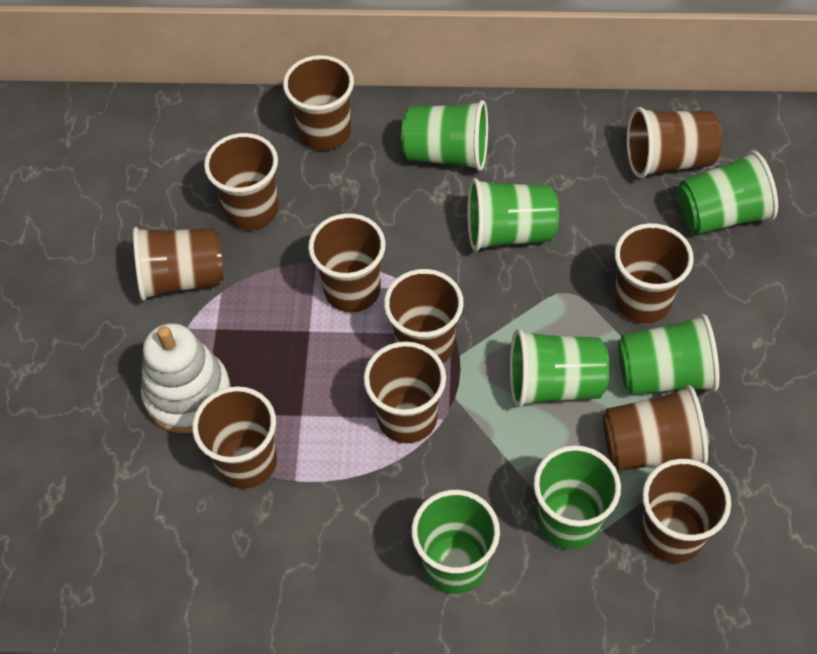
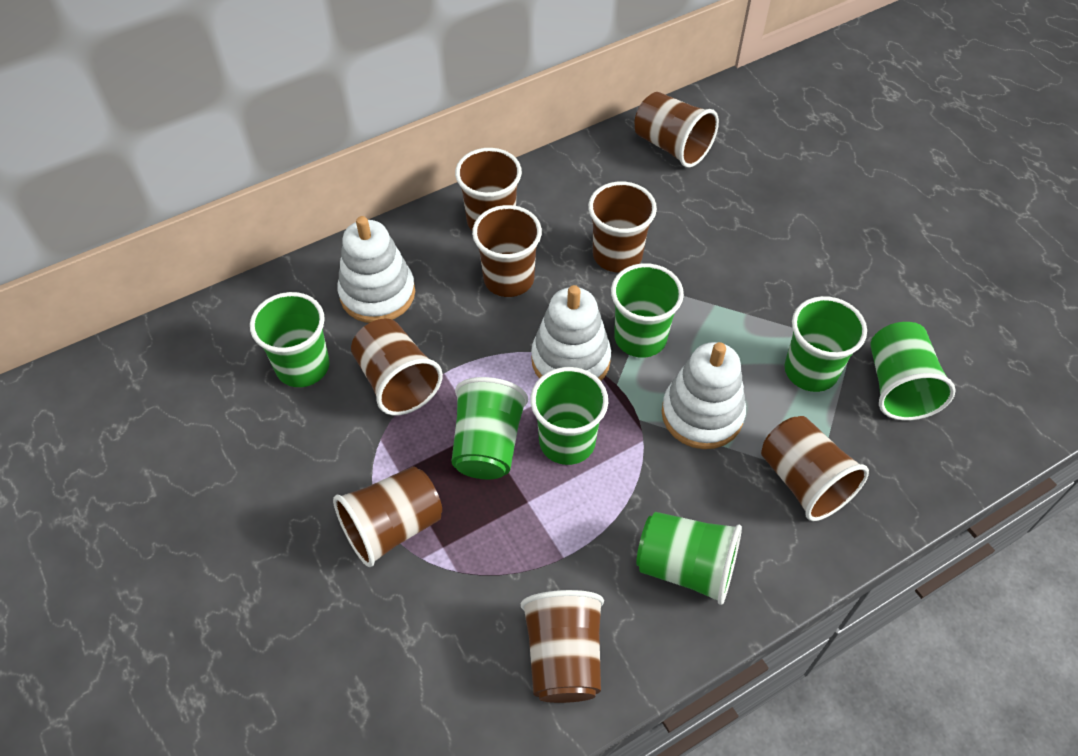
brown cup: 11 -> 8
white stacking toy: 1 -> 3

